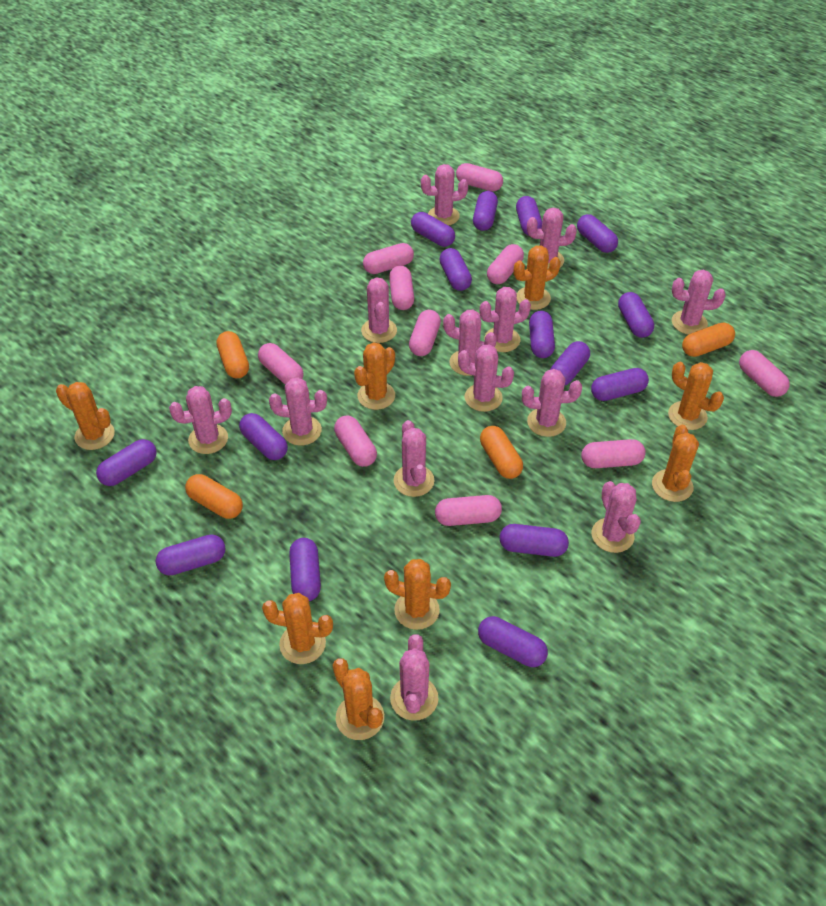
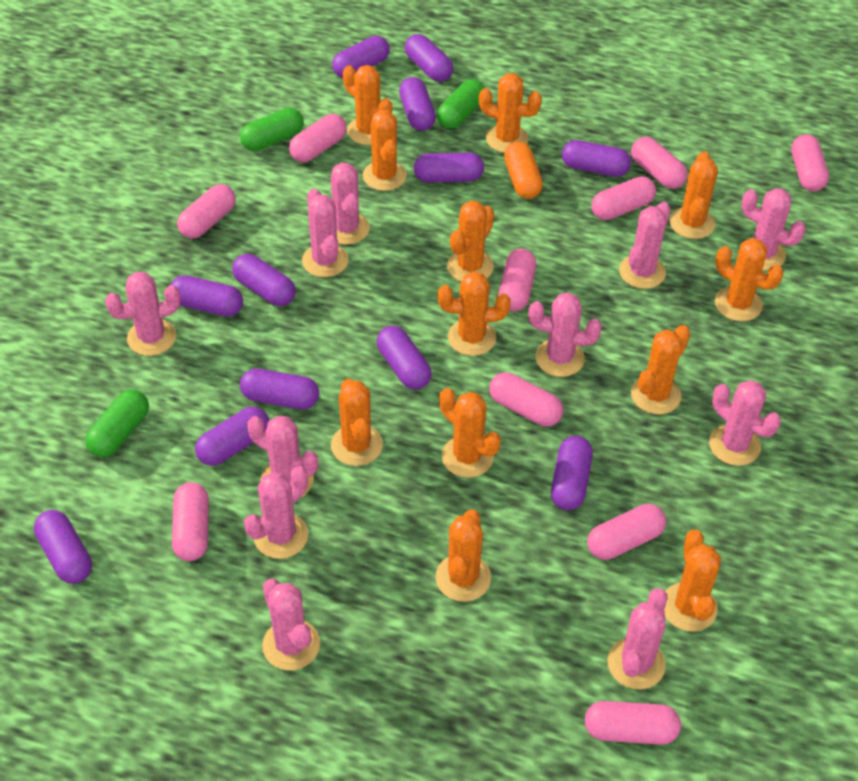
green capsule: 0 -> 3
orange cactus: 8 -> 12
orange capsule: 4 -> 1
pink cactus: 13 -> 11
purple capsule: 15 -> 12

